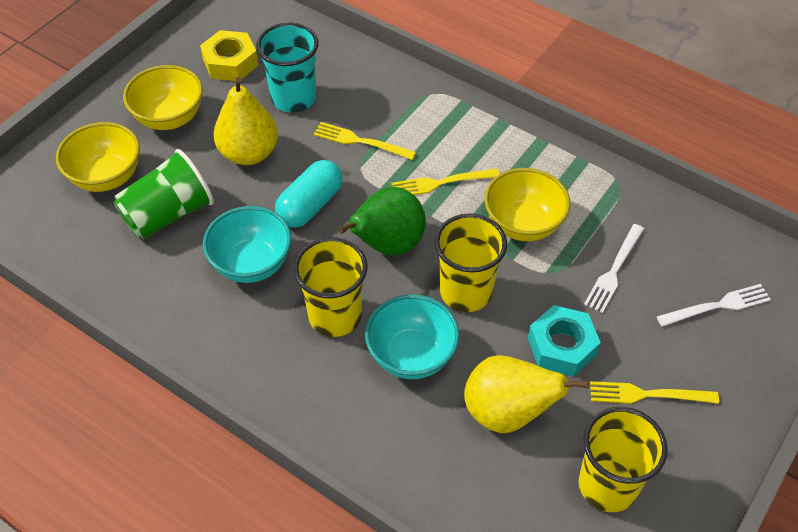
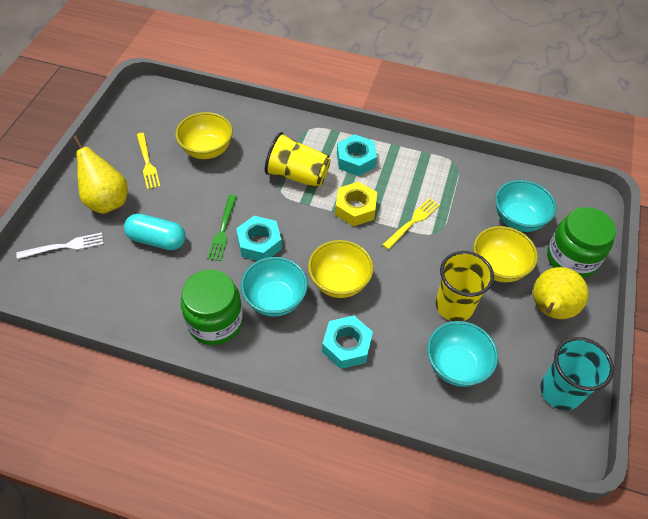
green cup: 1 -> 0
green fork: 0 -> 1
green jar: 0 -> 2
green pear: 1 -> 0
turquoise bowl: 2 -> 3
turquoise nut: 1 -> 3
white fork: 2 -> 1
yellow cup: 3 -> 2
yellow fork: 3 -> 2

